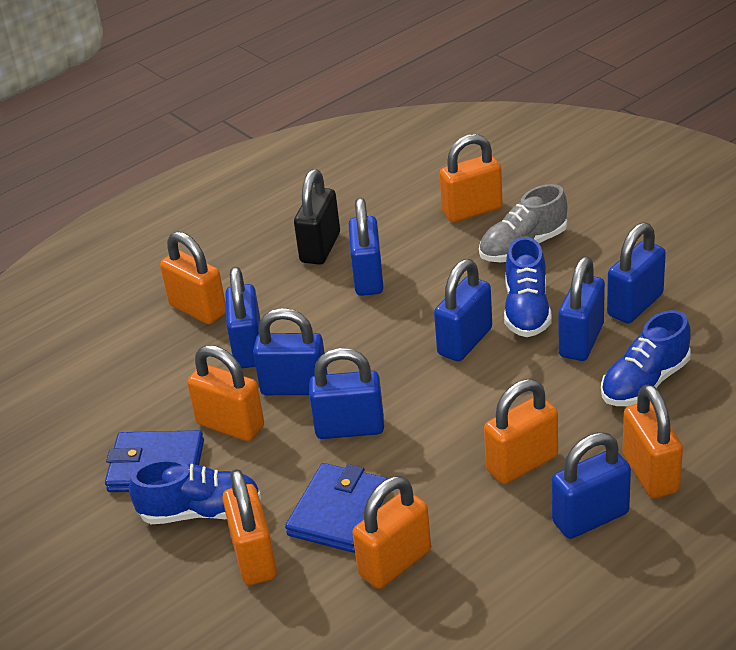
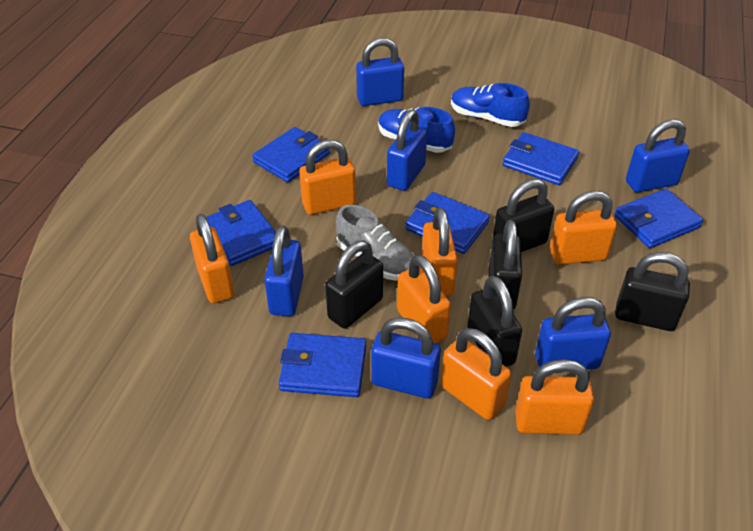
black padlock: 1 -> 5
blue padlock: 8 -> 6
blue shoe: 3 -> 2
blue wallet: 2 -> 6

